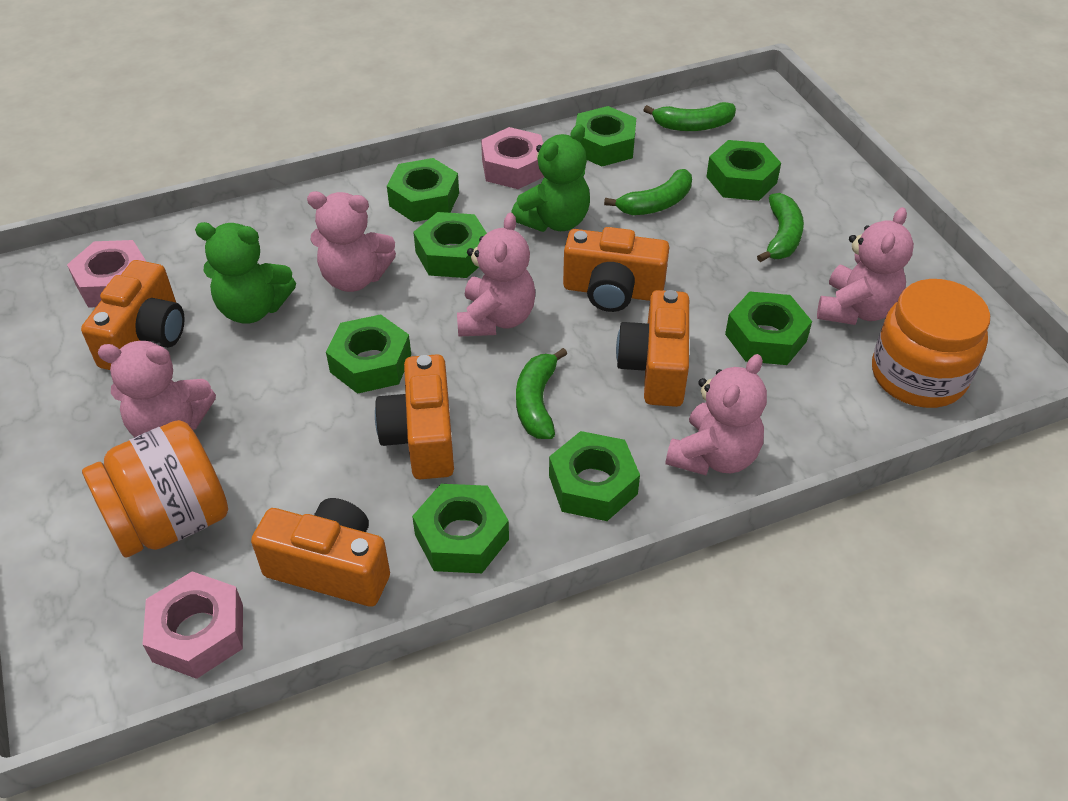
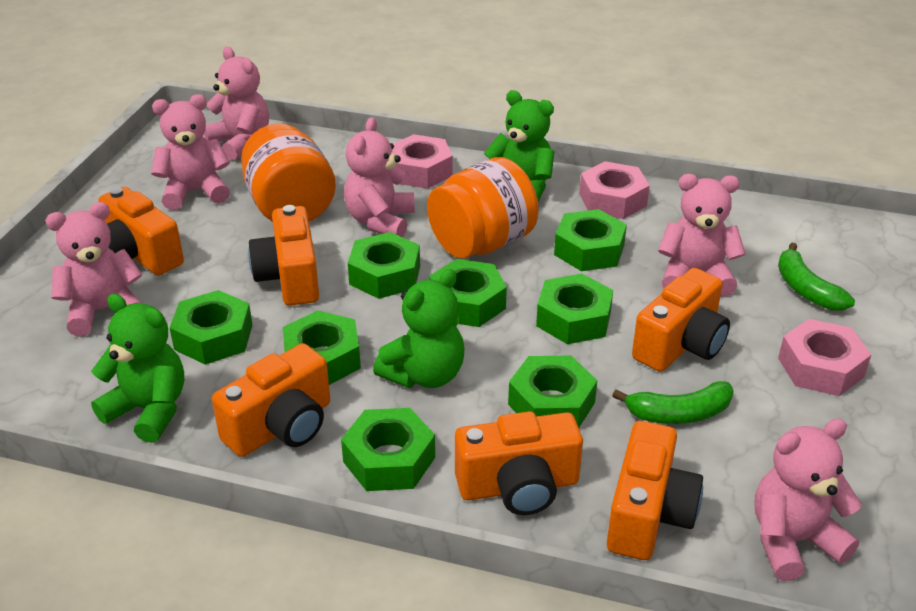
green banana: 4 -> 2
green teddy bear: 2 -> 3
orange camera: 5 -> 6
pink teddy bear: 5 -> 6

